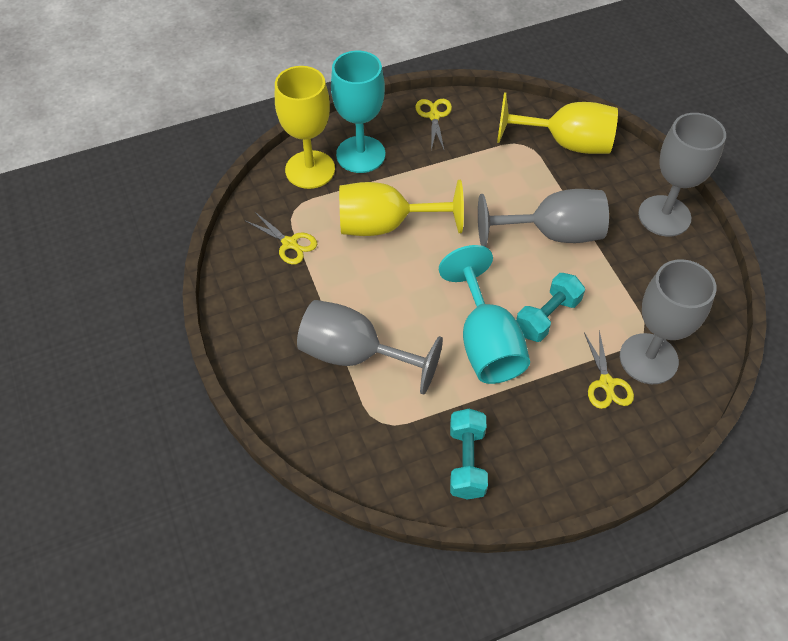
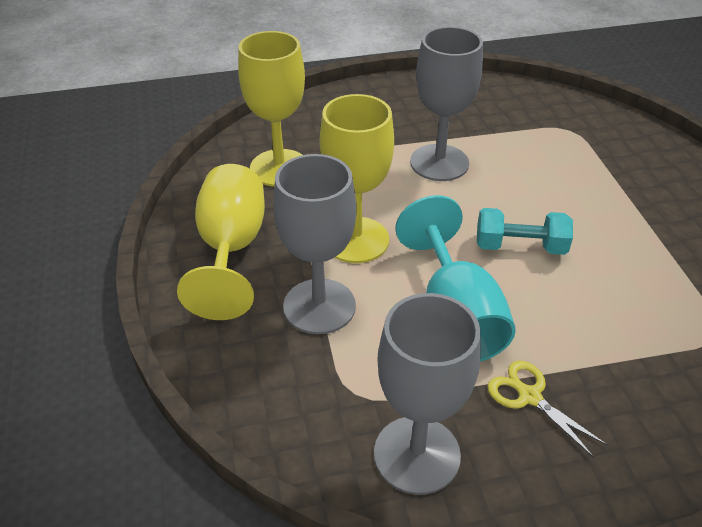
grey goblet: 4 -> 3
turquoise dumbbell: 2 -> 1
turquoise goblet: 2 -> 1
yellow scissors: 3 -> 1

